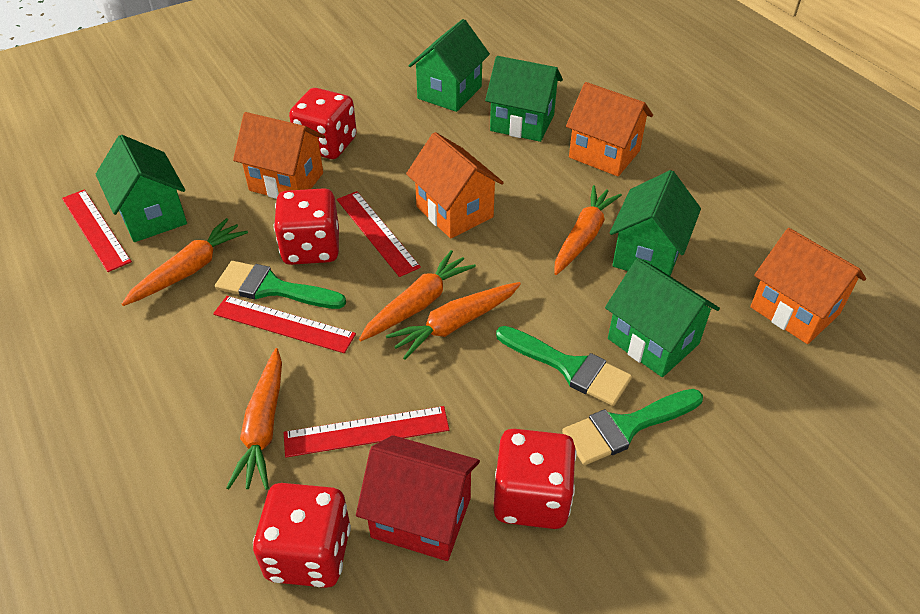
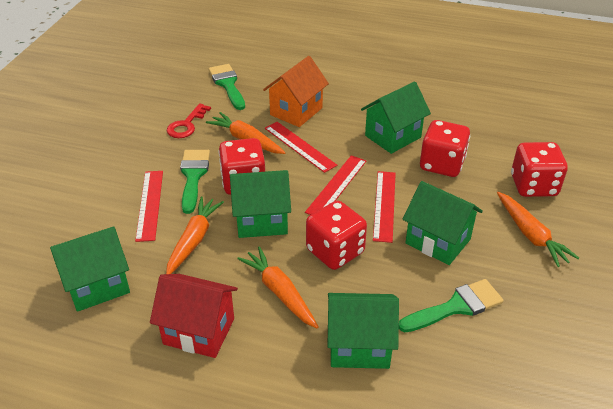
orange carrot: 5 -> 4
orange house: 4 -> 1
red key: 0 -> 1

